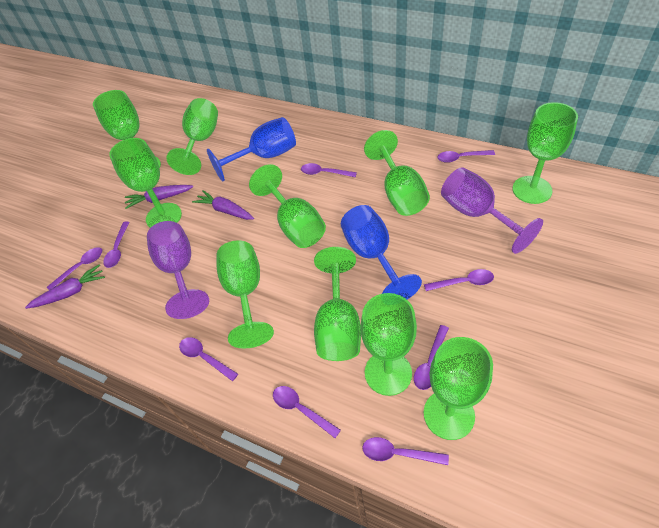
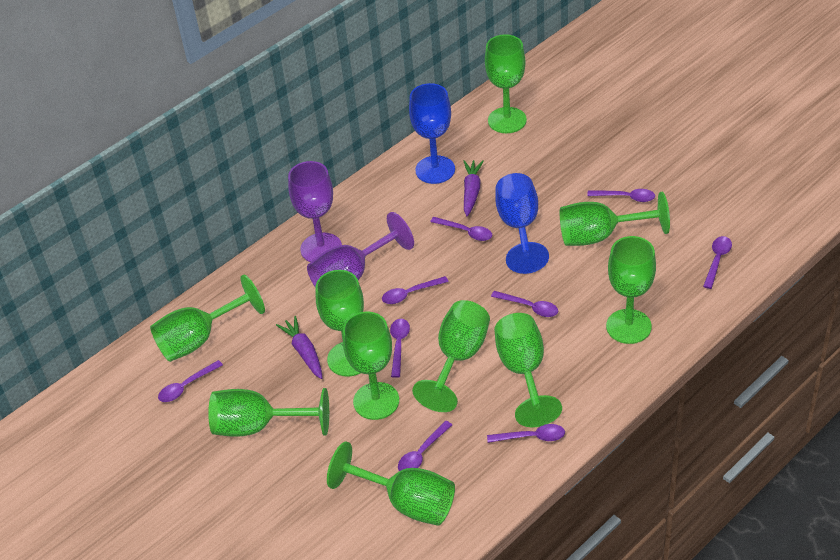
purple carrot: 3 -> 2

